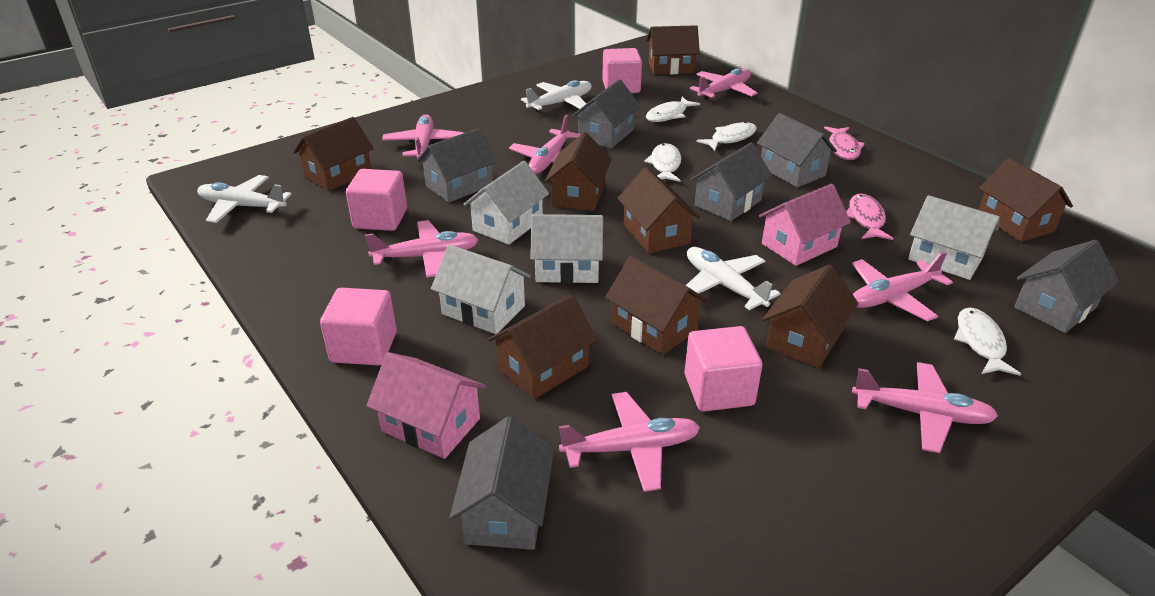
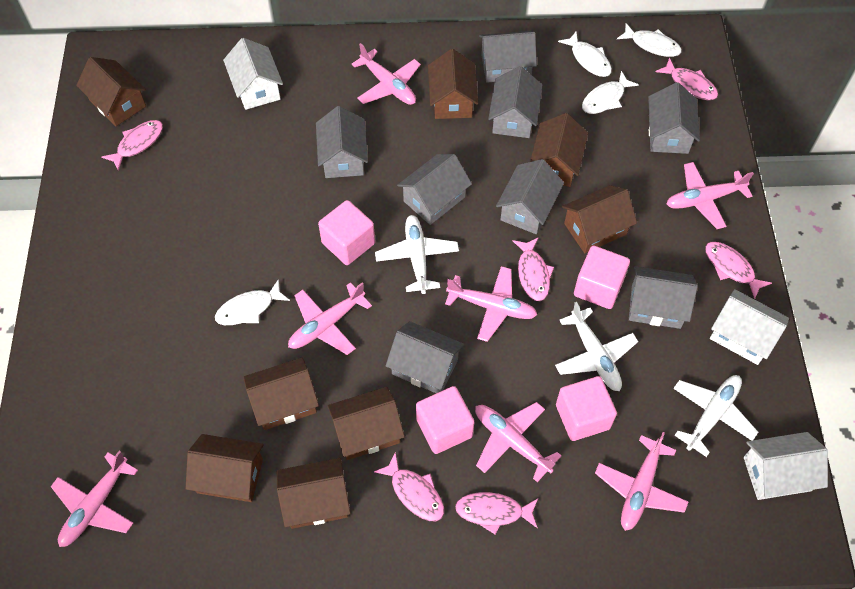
grey house: 6 -> 8
pink fish: 2 -> 6
pink house: 2 -> 0
white house: 4 -> 3

